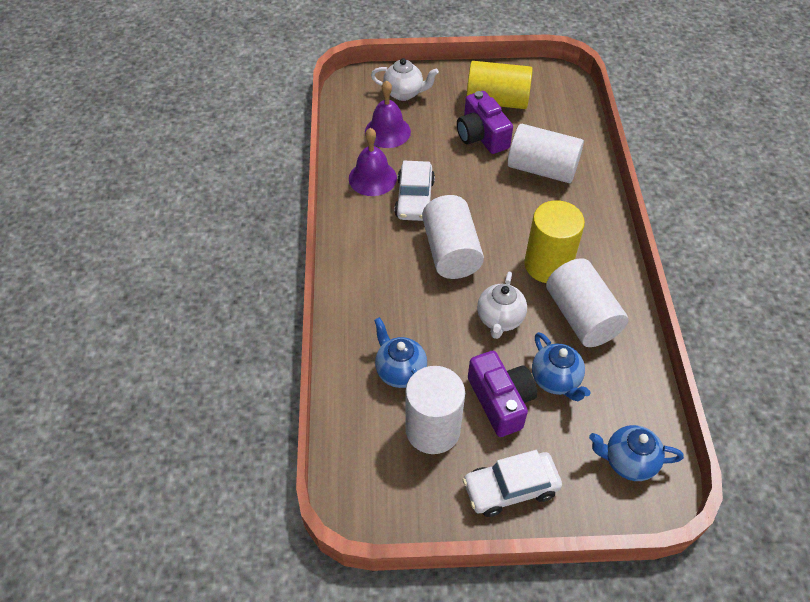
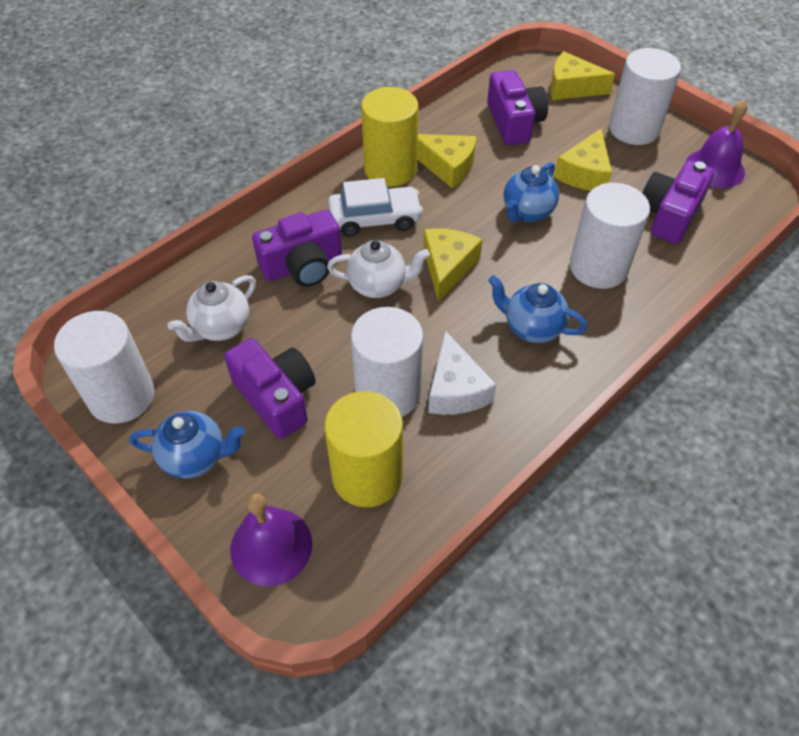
purple camera: 2 -> 4
white car: 2 -> 1
white cheese: 0 -> 1
yellow cheese: 0 -> 4

